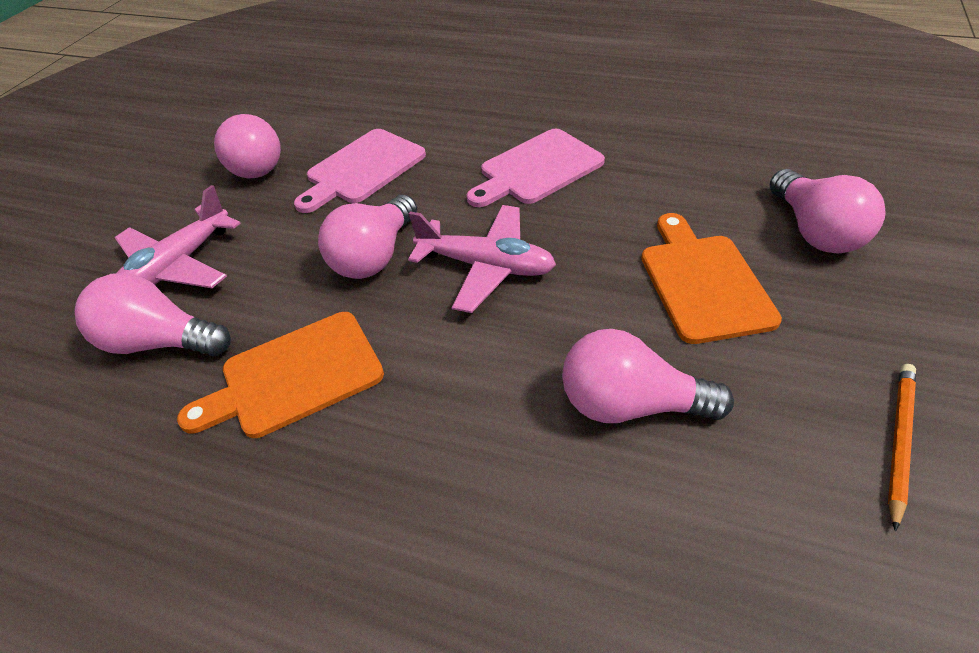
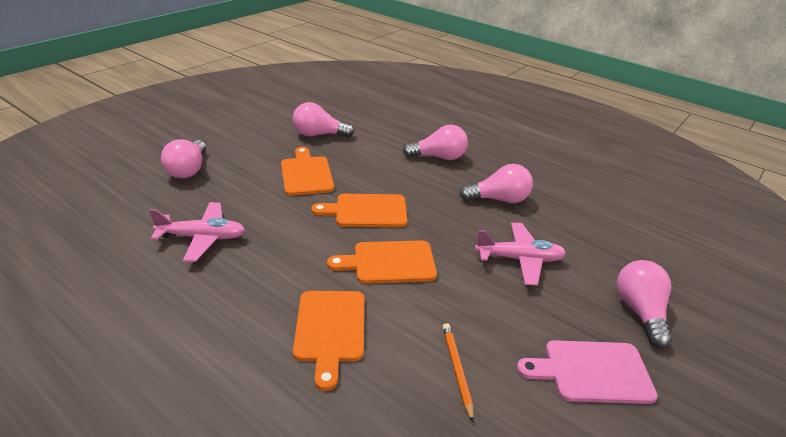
orange cutting board: 2 -> 4
pink cutting board: 2 -> 1

